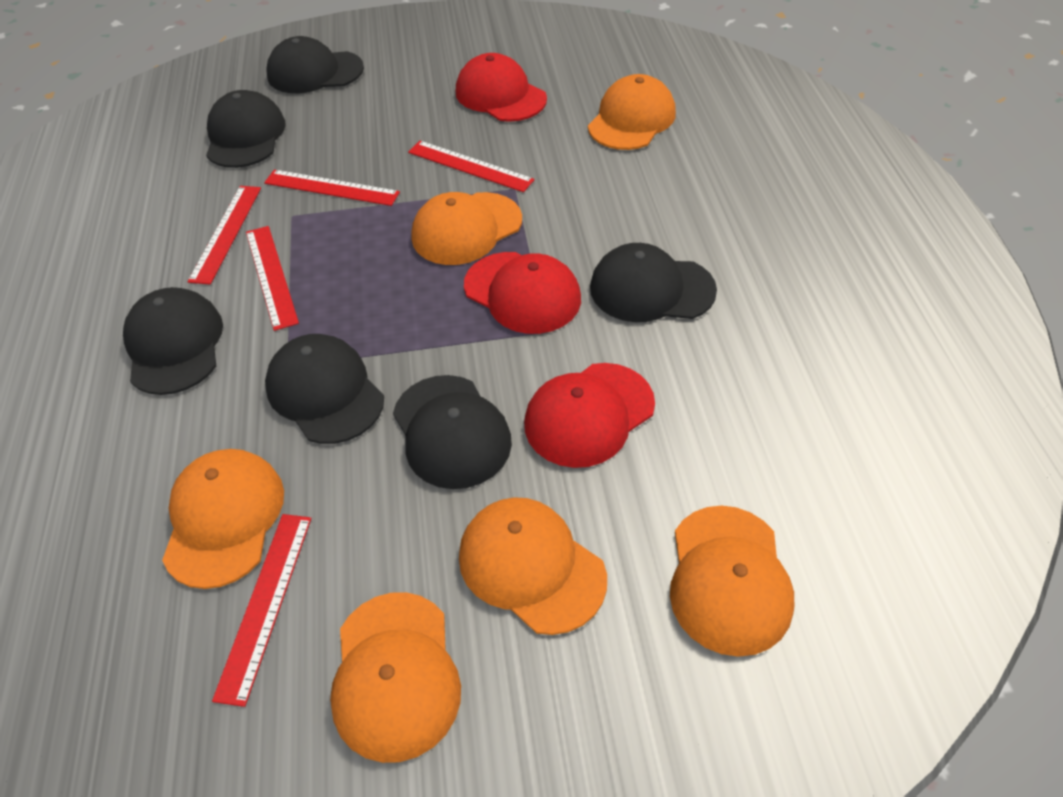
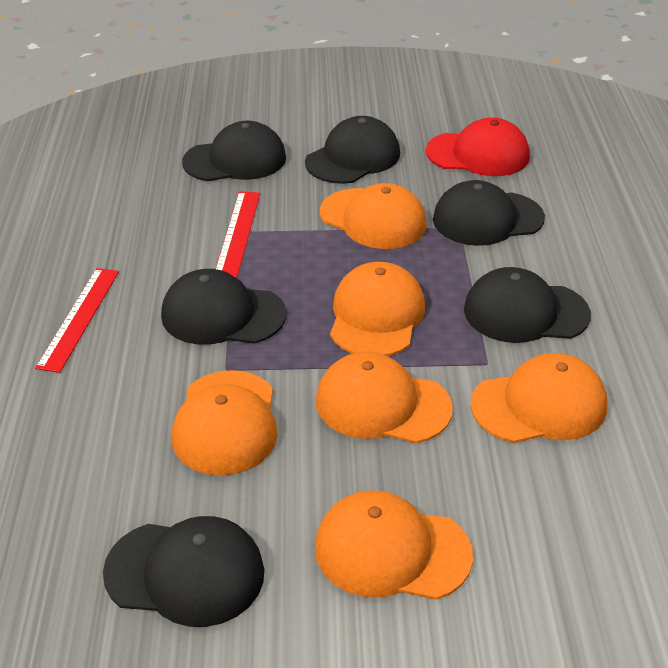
red cap: 3 -> 1
red ruler: 5 -> 2

